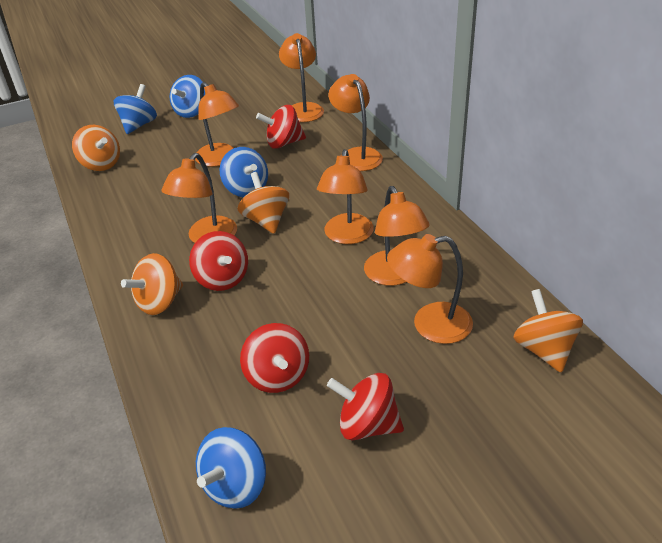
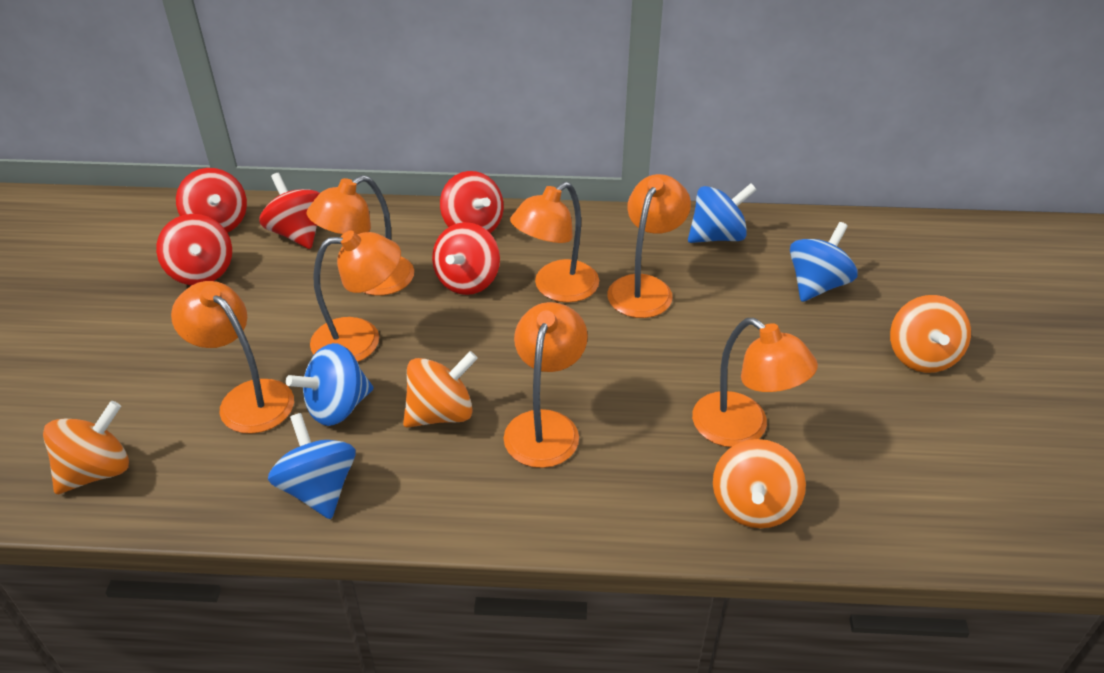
red spinning top: 4 -> 5

